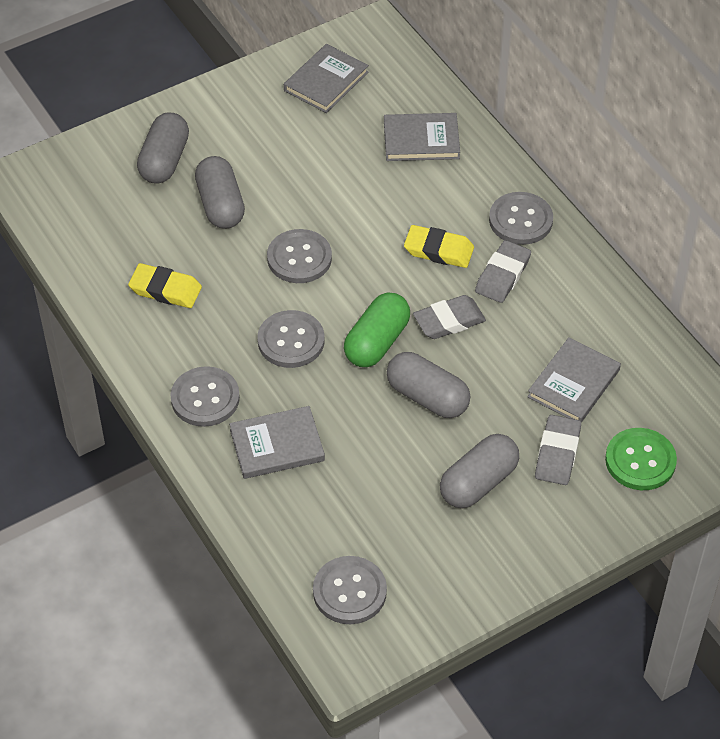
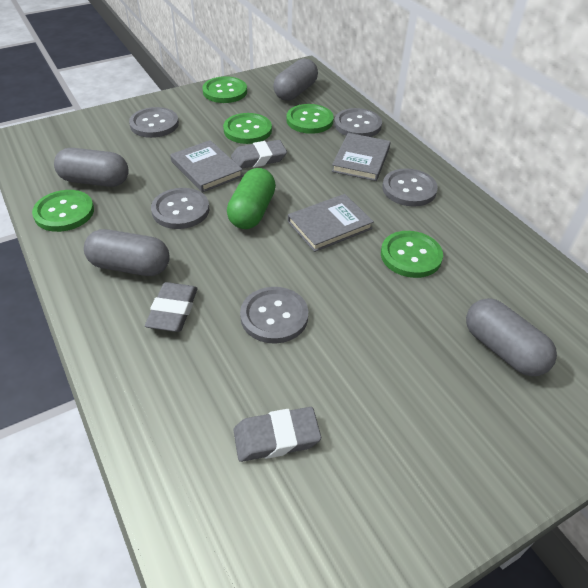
green button: 1 -> 5
grey book: 4 -> 3
yellow eraser: 2 -> 0

